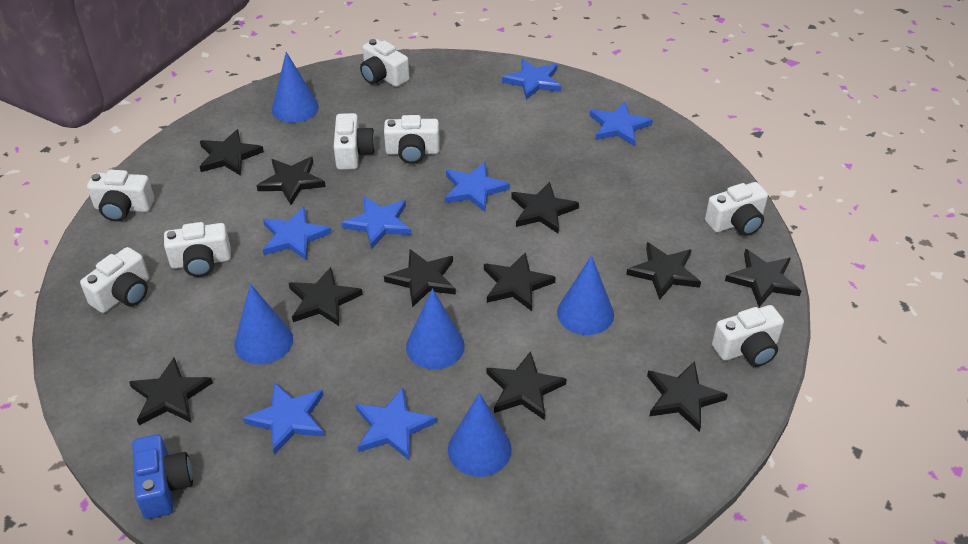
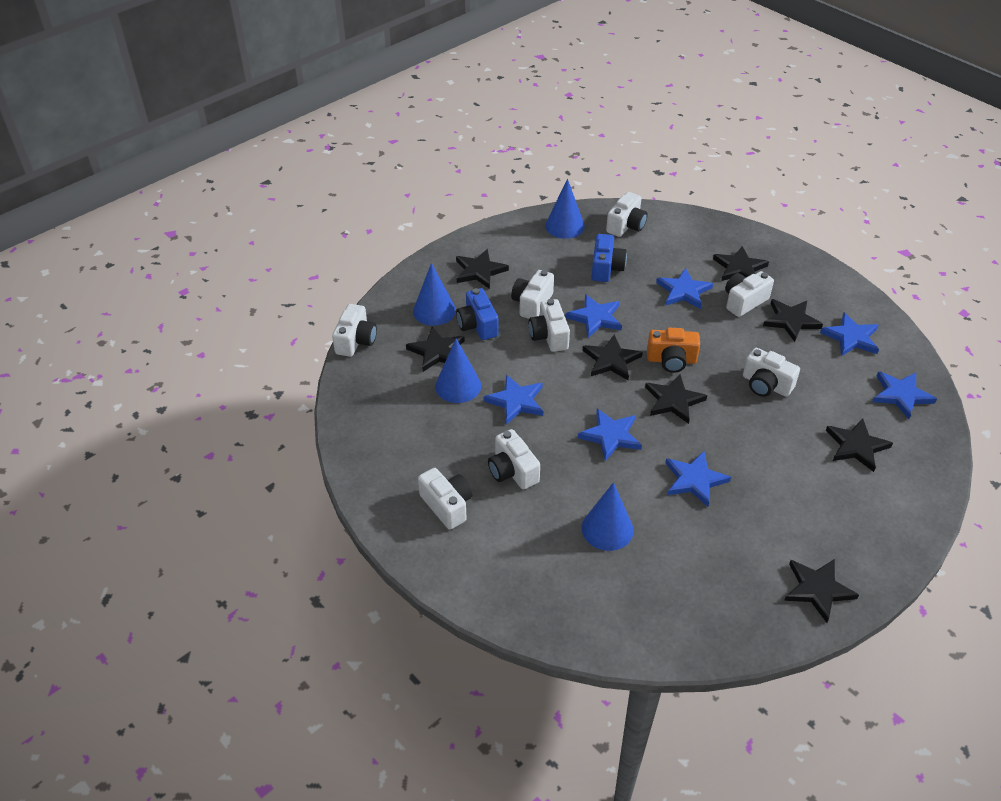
black star: 11 -> 8
blue camera: 1 -> 2
blue cone: 5 -> 4
orange camera: 0 -> 1

